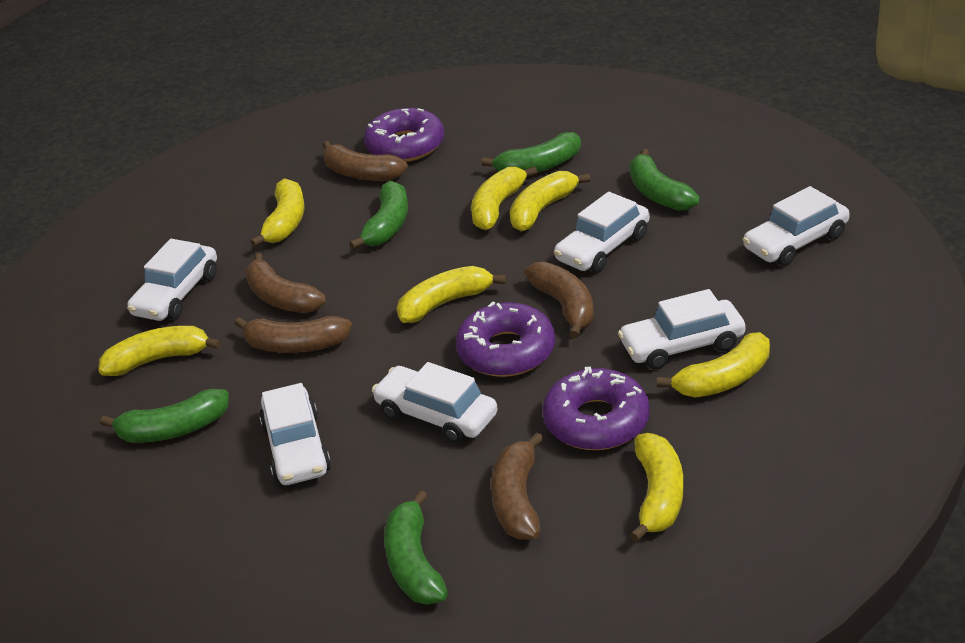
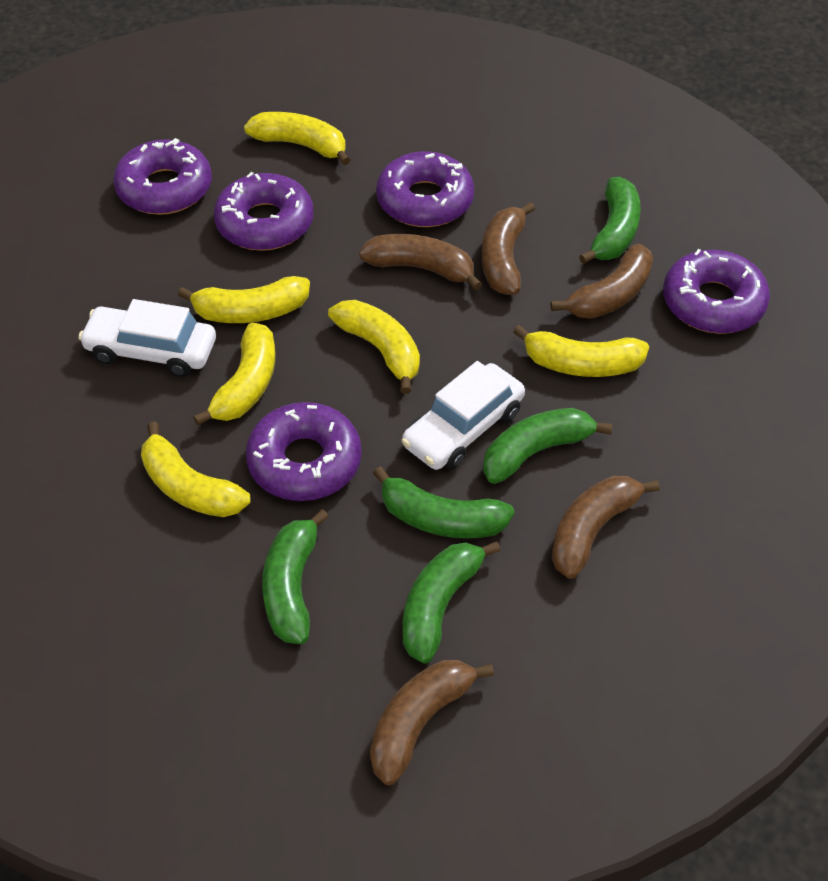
purple donut: 3 -> 5
white car: 6 -> 2
yellow banana: 7 -> 6

